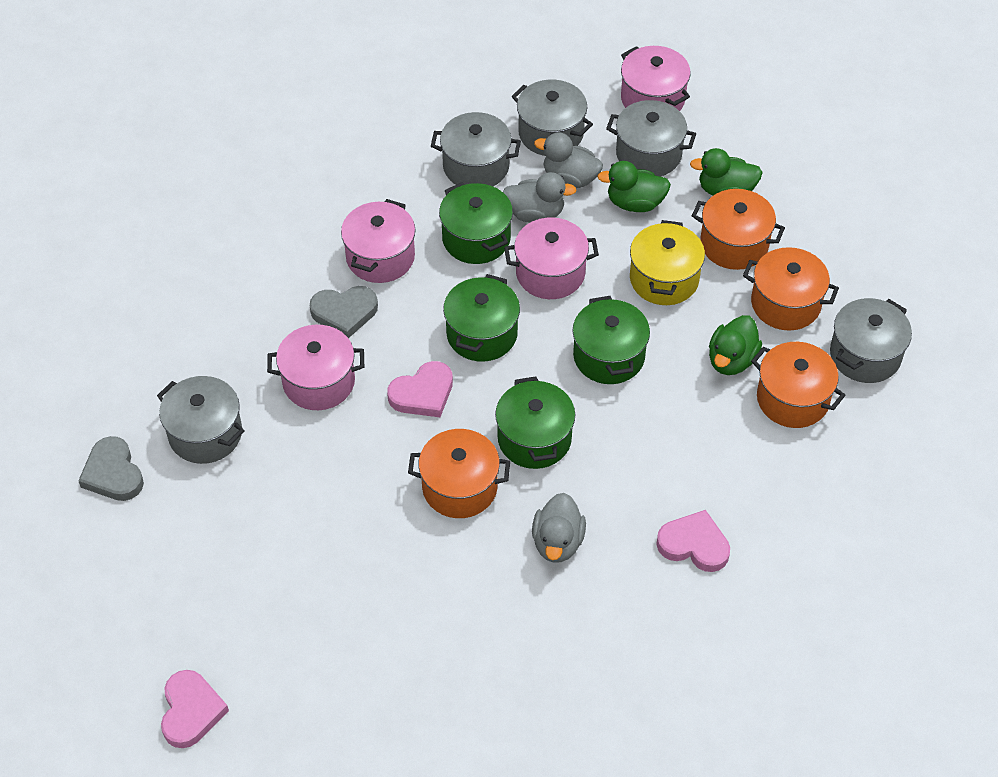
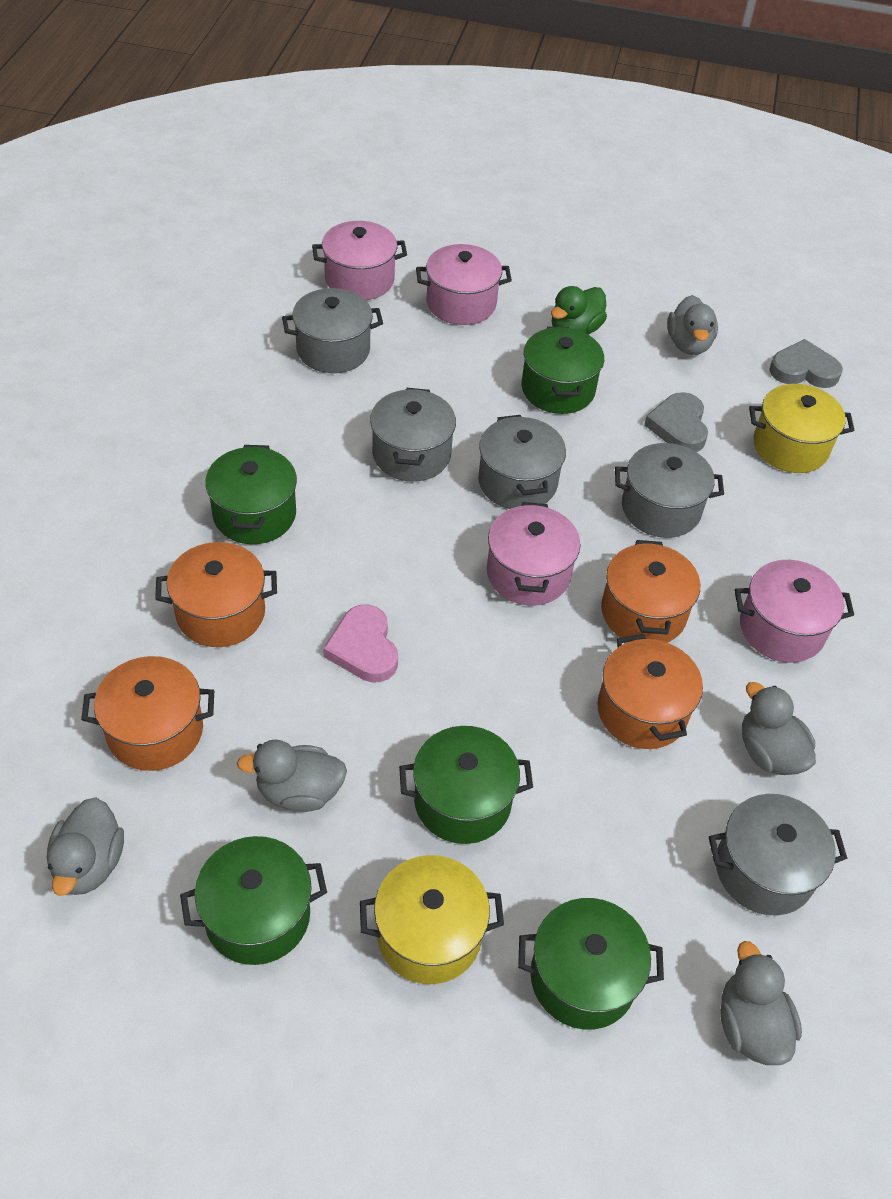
green duck: 3 -> 1
green pot: 4 -> 5
grey duck: 3 -> 5
pink heart: 3 -> 1
yellow pot: 1 -> 2

